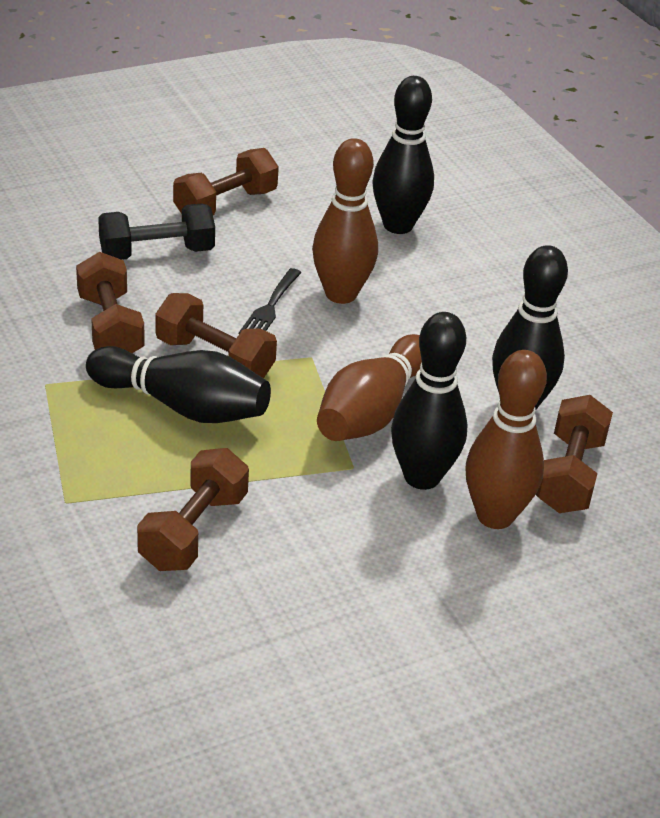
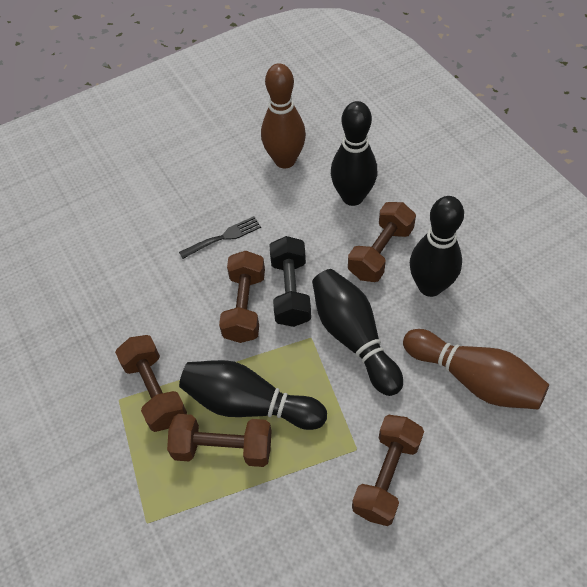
brown bowling pin: 3 -> 2

